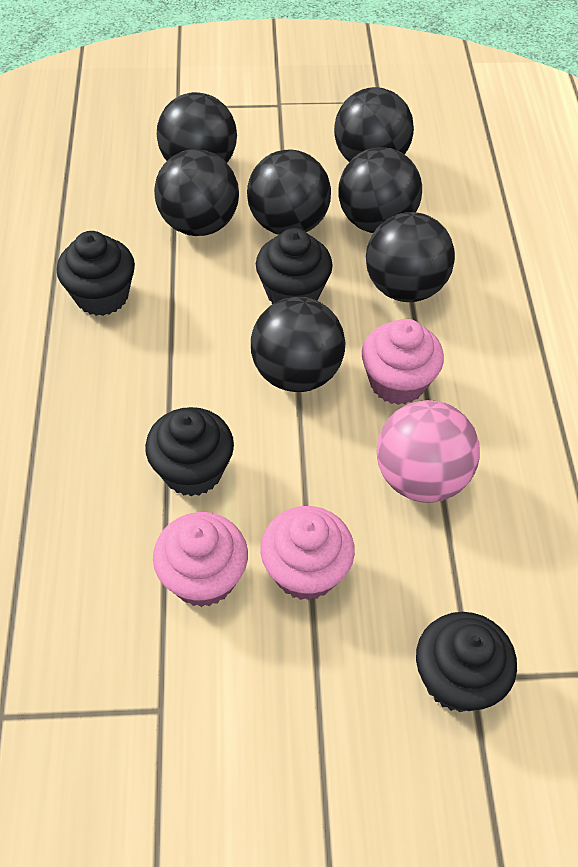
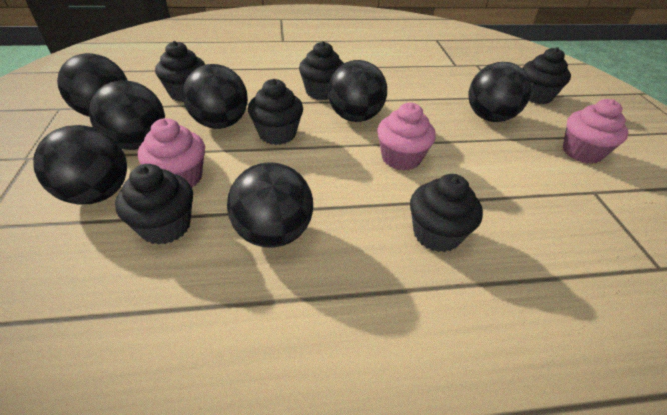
black cupcake: 4 -> 6
pink ball: 1 -> 0

